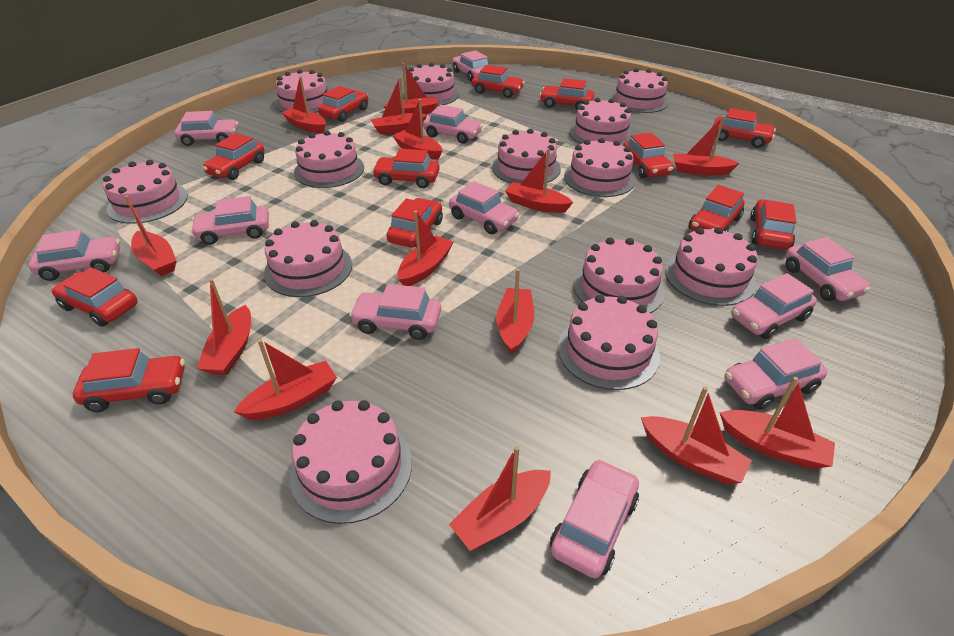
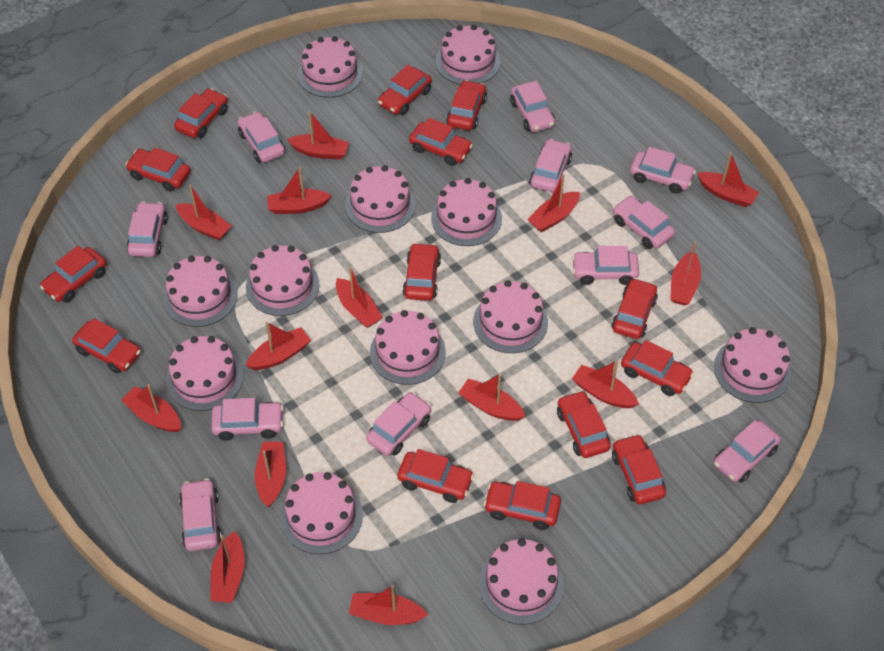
pink cake: 13 -> 12
red car: 12 -> 14

